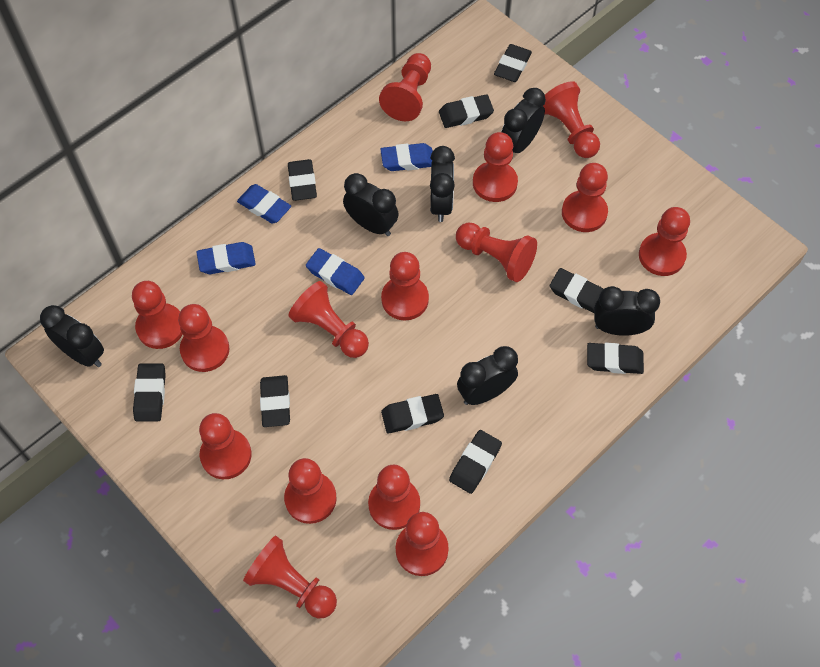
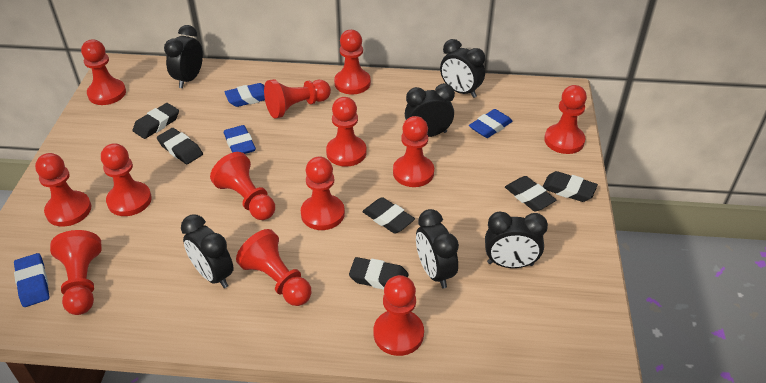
black eraser: 9 -> 6
red pawn: 15 -> 13

